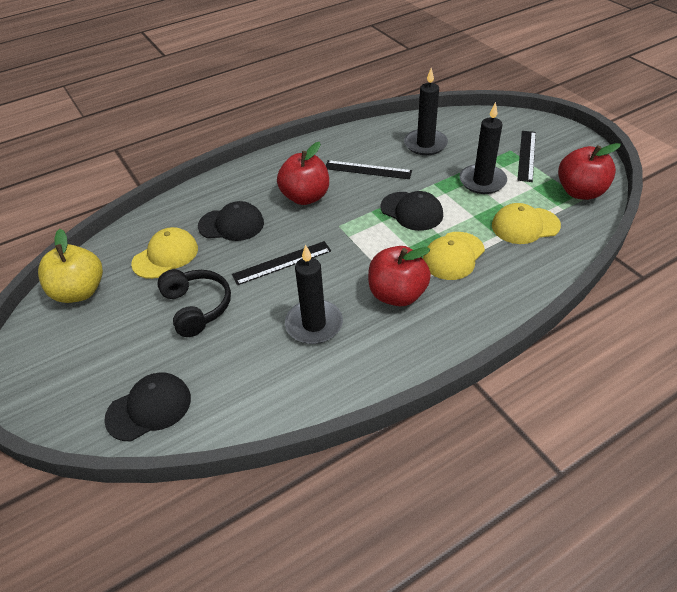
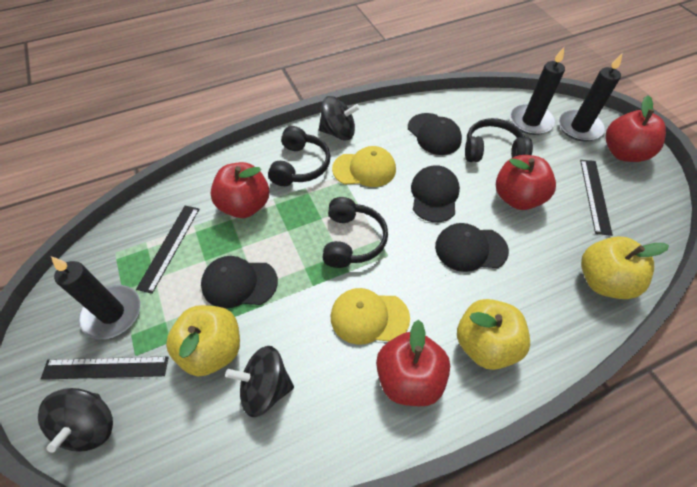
black cap: 3 -> 4
black headphones: 1 -> 3
black spinning top: 0 -> 3
red apple: 3 -> 4
yellow apple: 1 -> 3
yellow cap: 3 -> 2

